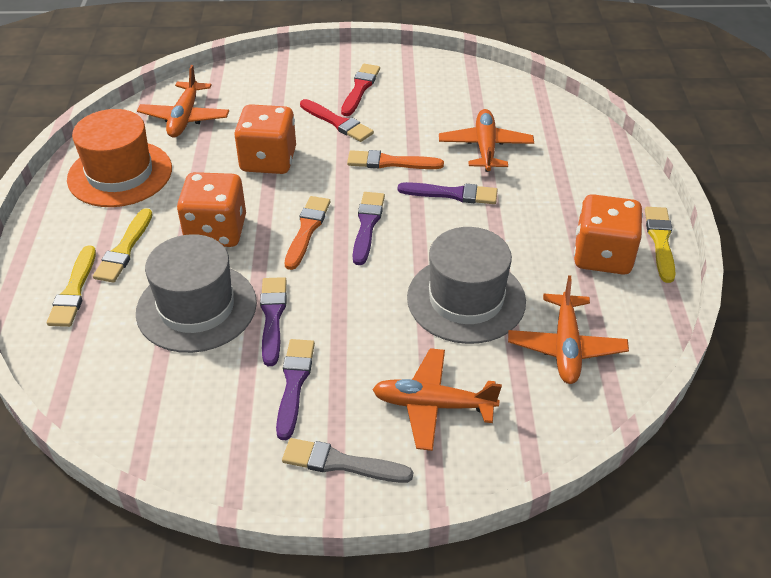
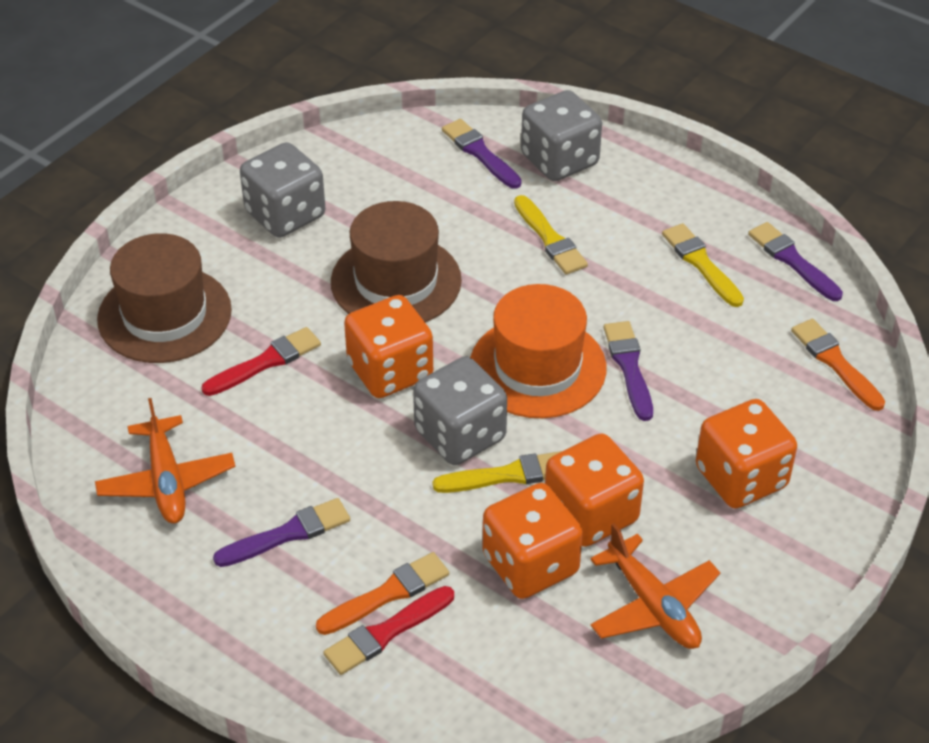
brown hat: 0 -> 2
grey brush: 1 -> 0
grey dice: 0 -> 3
grey hat: 2 -> 0
orange dice: 3 -> 4
orange plane: 4 -> 2

